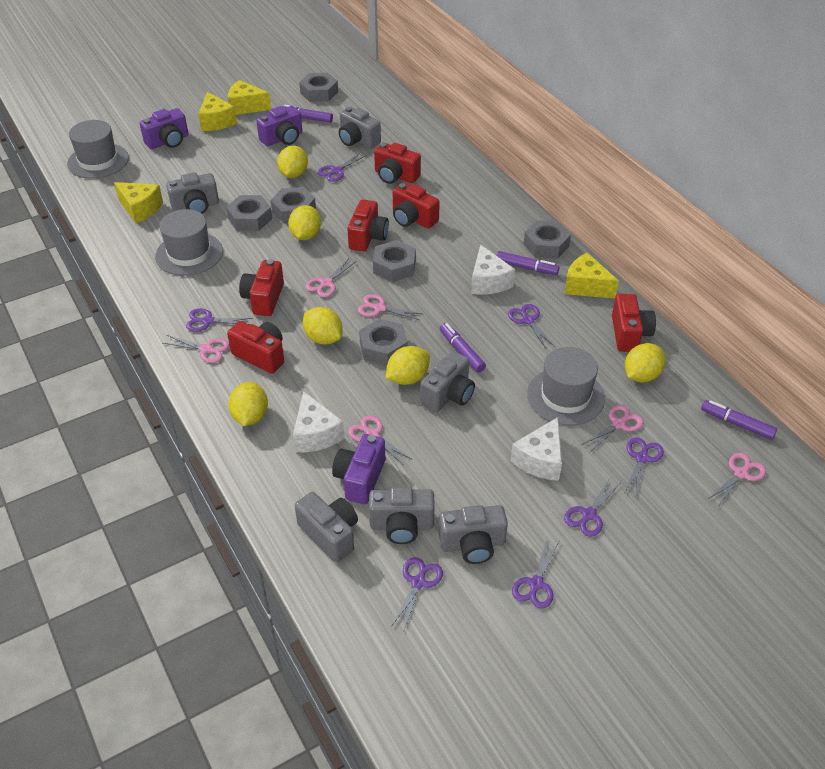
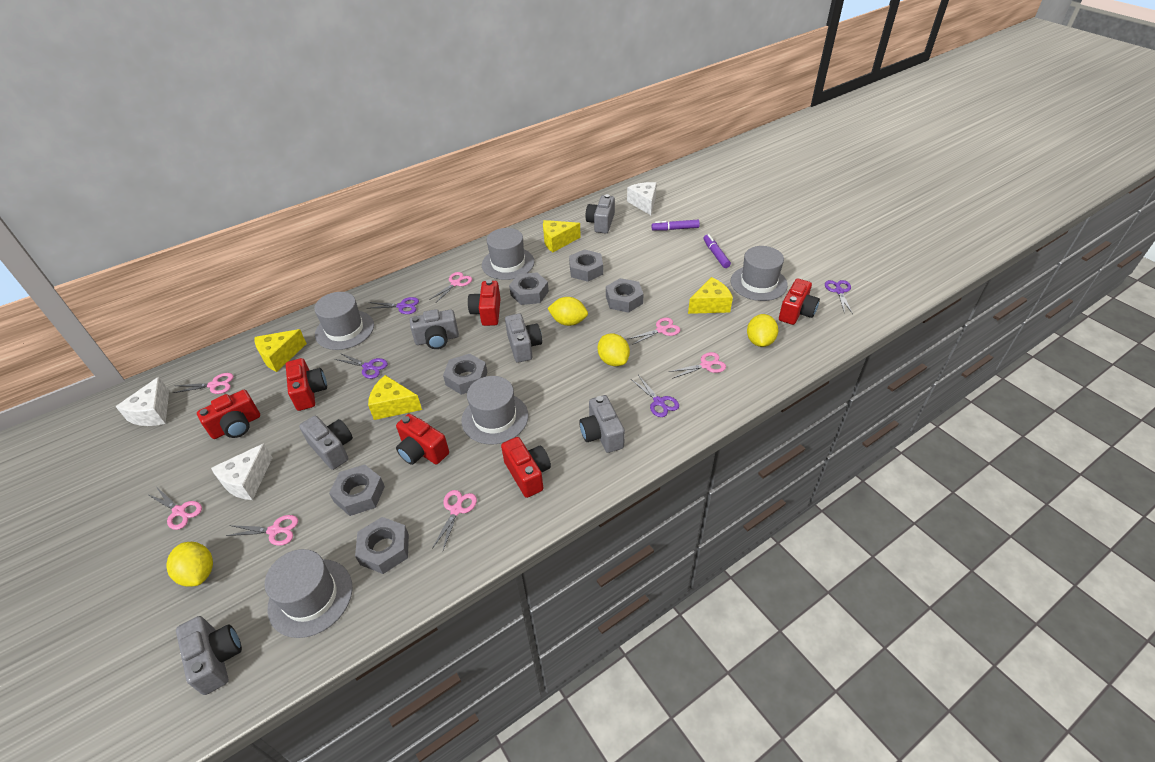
grey hat: 3 -> 5
pink scissors: 6 -> 7
purple camera: 3 -> 0
purple marker: 4 -> 2
purple scissors: 7 -> 4
yellow lemon: 6 -> 4

